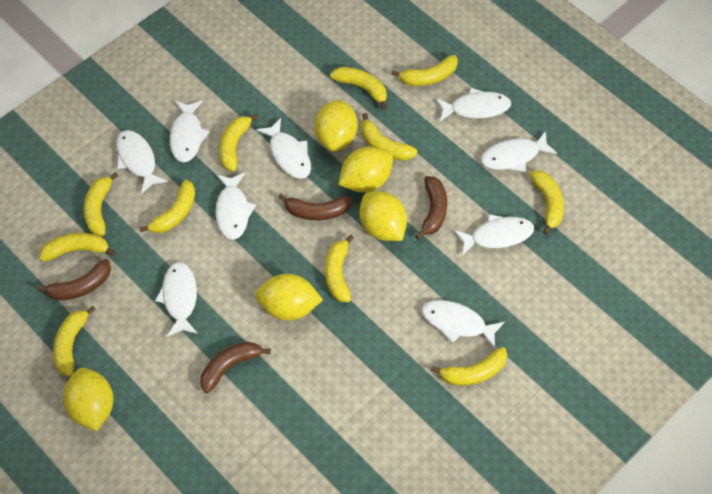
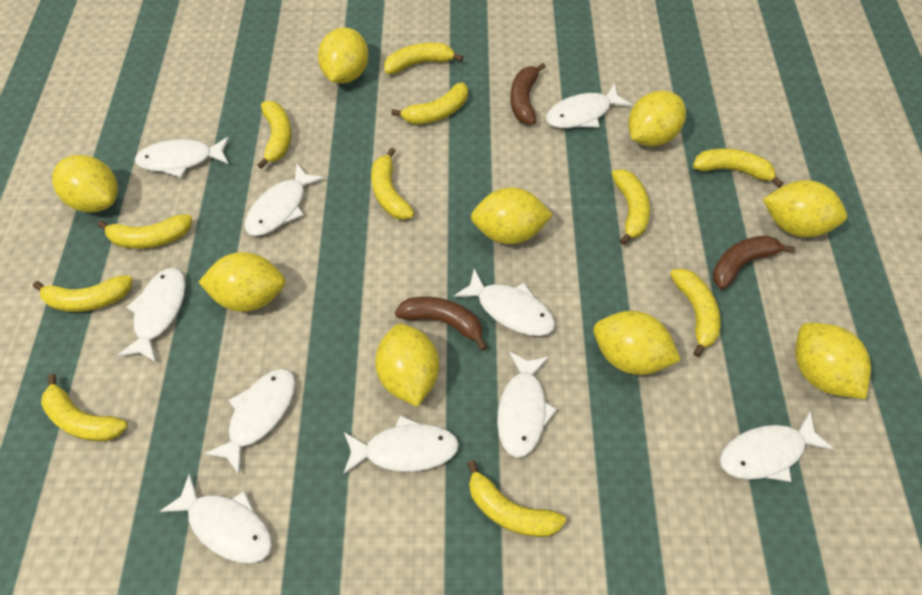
brown banana: 4 -> 3
white fish: 9 -> 10
yellow lemon: 5 -> 9

